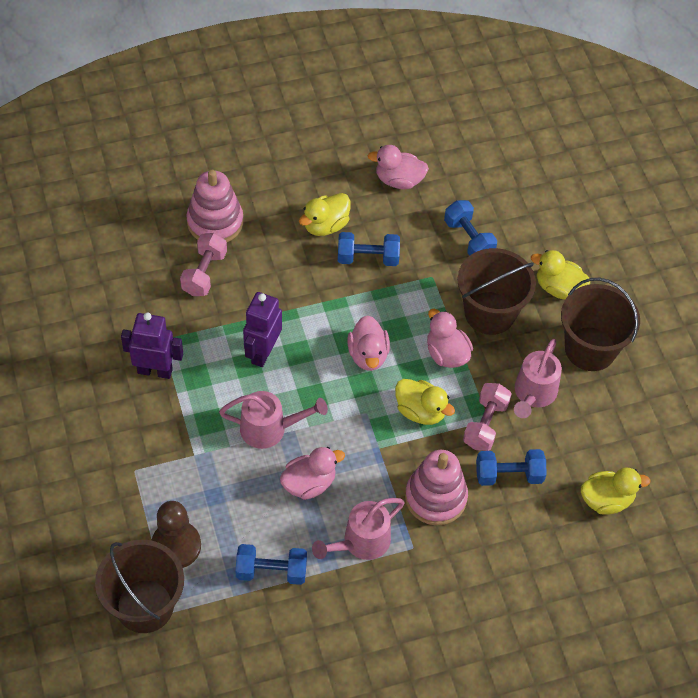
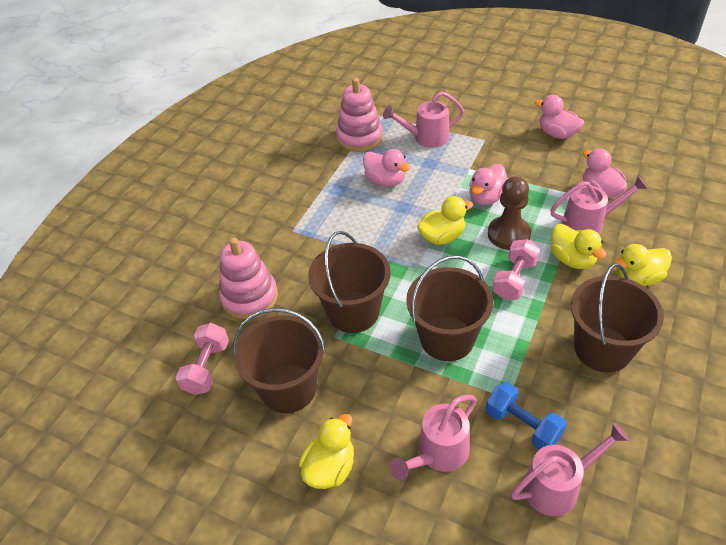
blue dumbbell: 4 -> 1
brown bucket: 3 -> 4
pink watering can: 3 -> 4
purple robot: 2 -> 0

